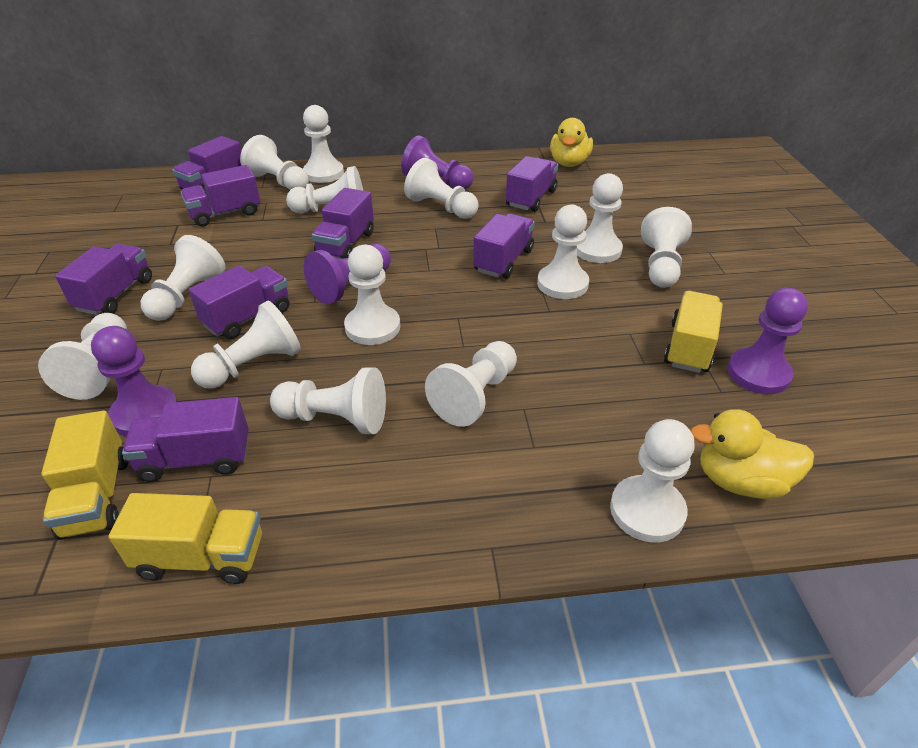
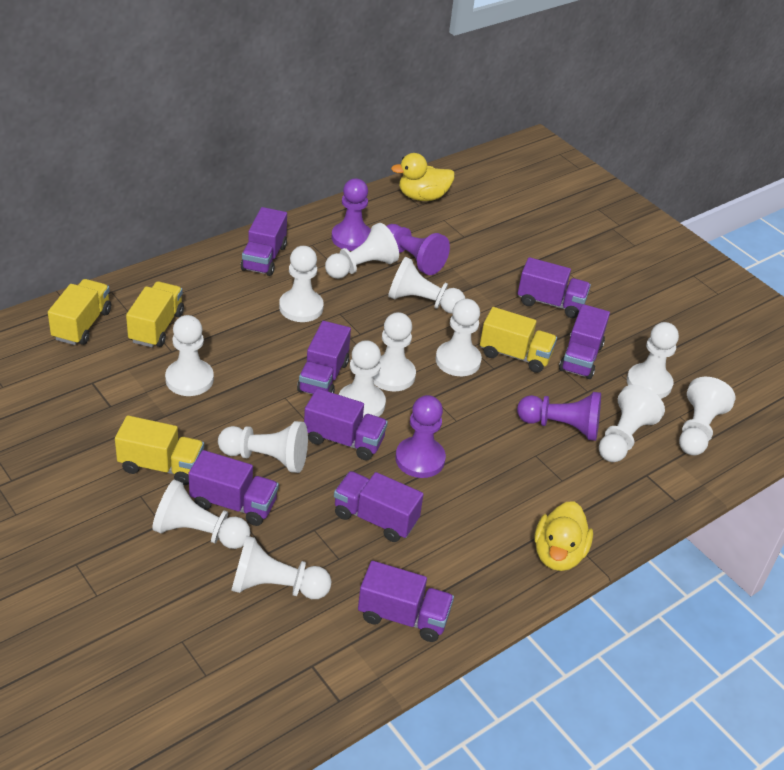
white pawn: 14 -> 13
yellow truck: 3 -> 4

